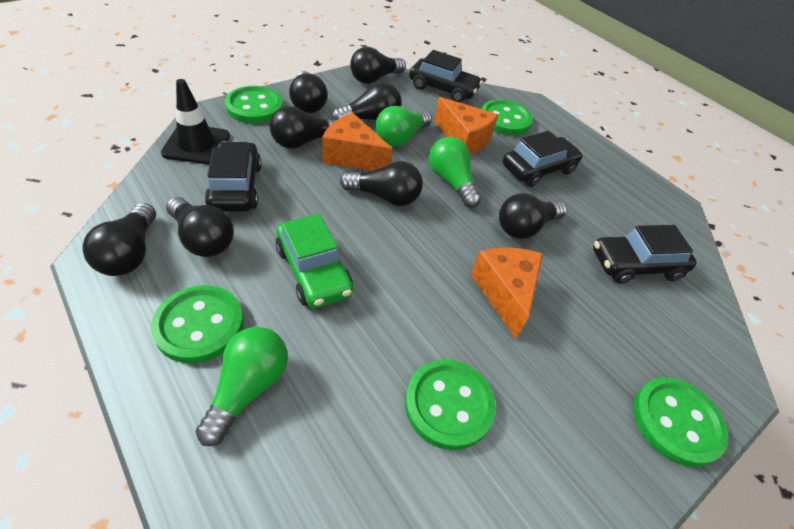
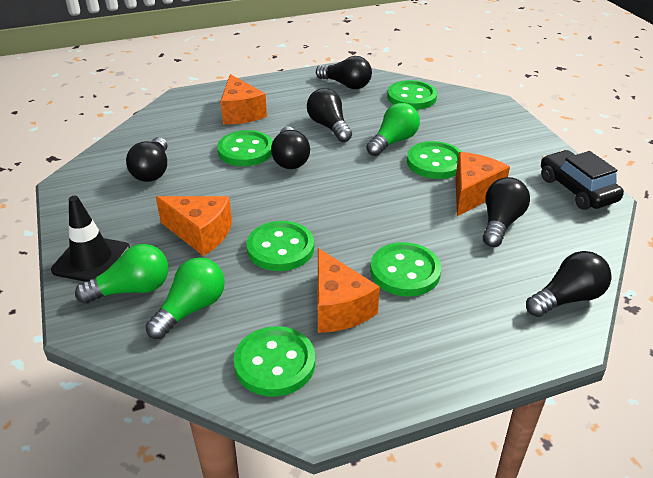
black car: 4 -> 1
black light bulb: 8 -> 6
green button: 5 -> 6
green car: 1 -> 0
orange cheese: 3 -> 4

